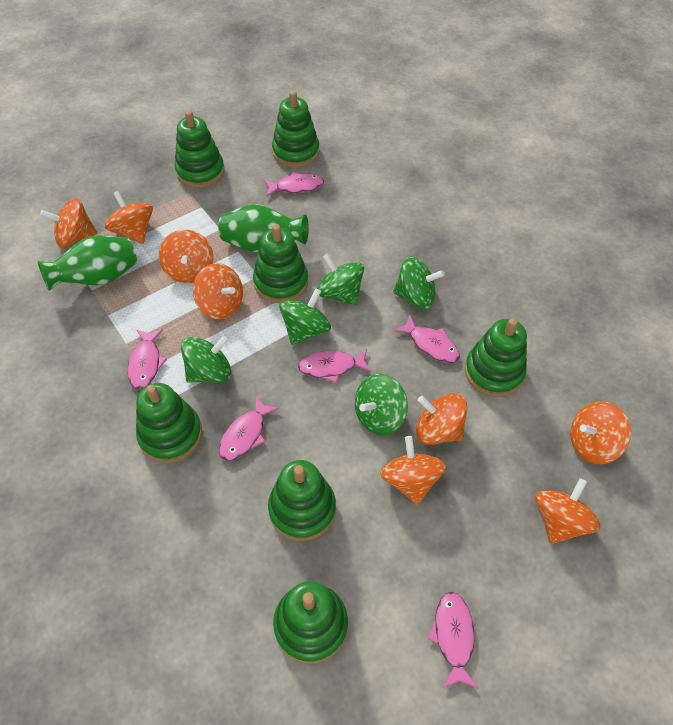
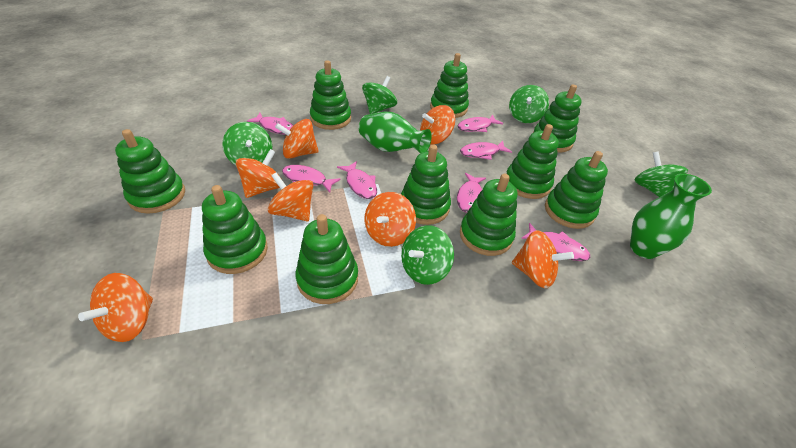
green stacking toy: 7 -> 10
orange spinning top: 8 -> 7
pink fish: 6 -> 7

